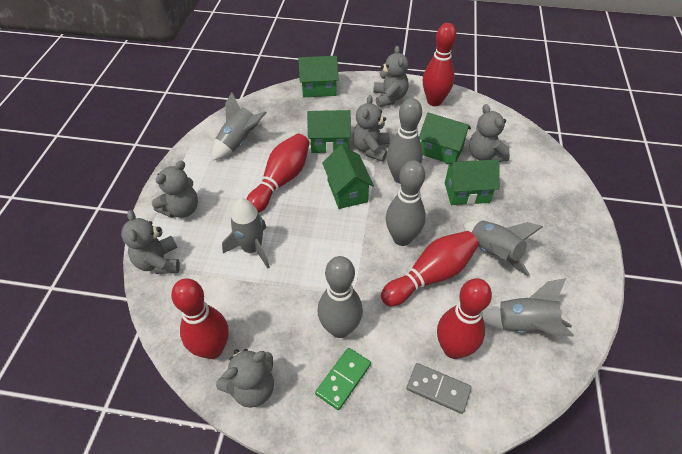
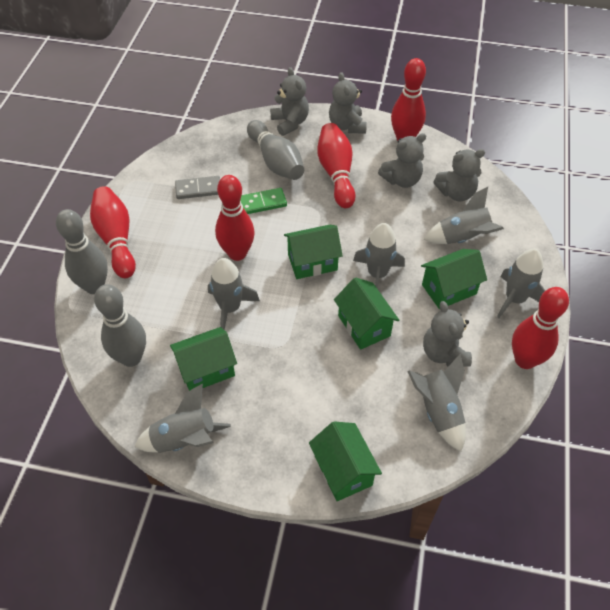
grey rocket: 4 -> 6
grey teddy bear: 6 -> 5

